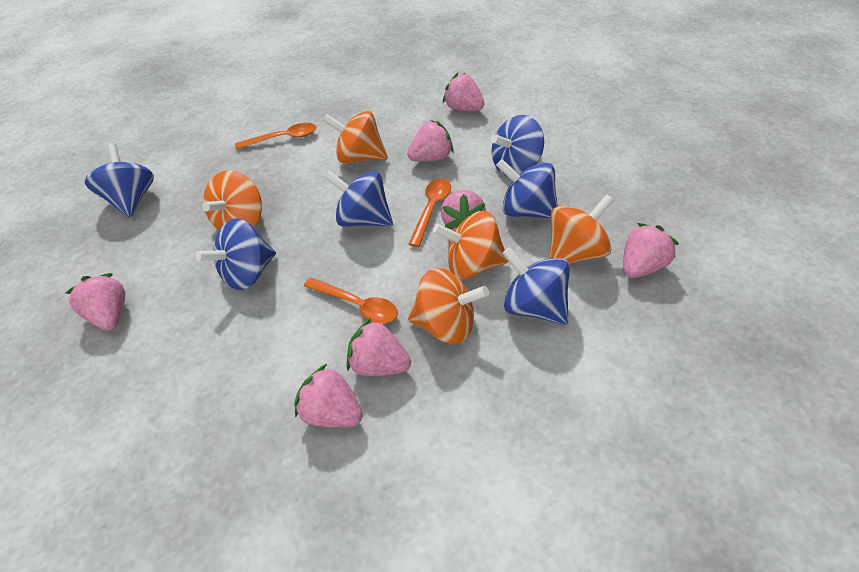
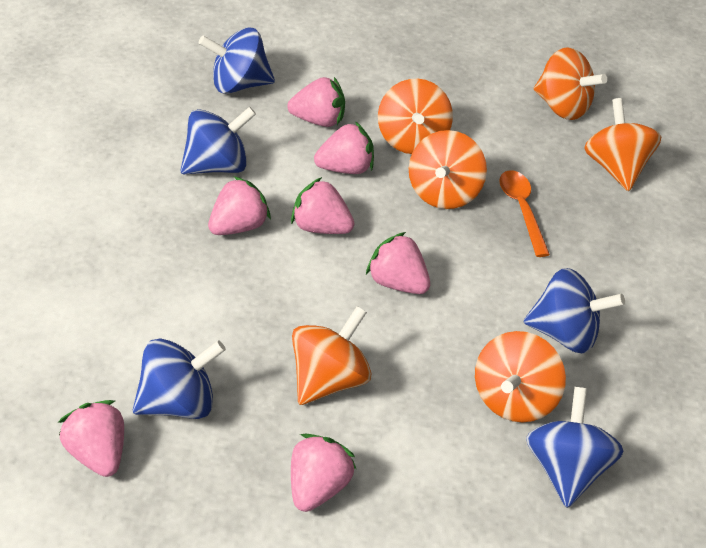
blue spinning top: 6 -> 5
orange spinning top: 5 -> 6
orange spoon: 3 -> 1

